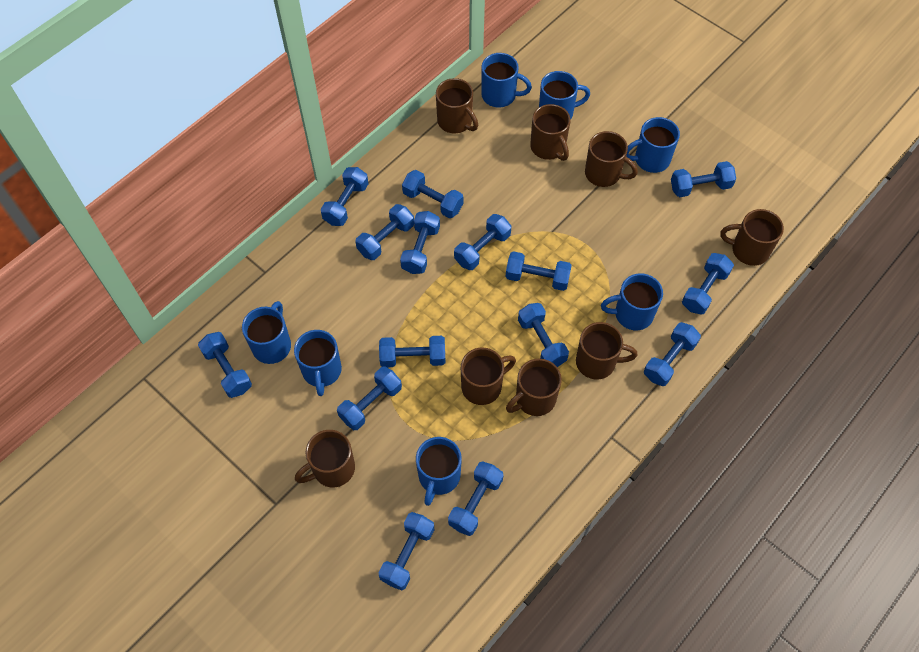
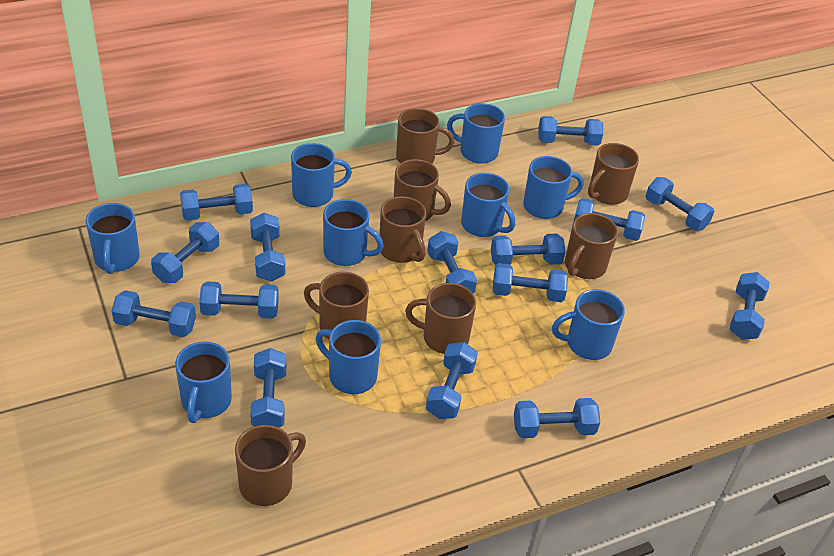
blue mug: 7 -> 9

